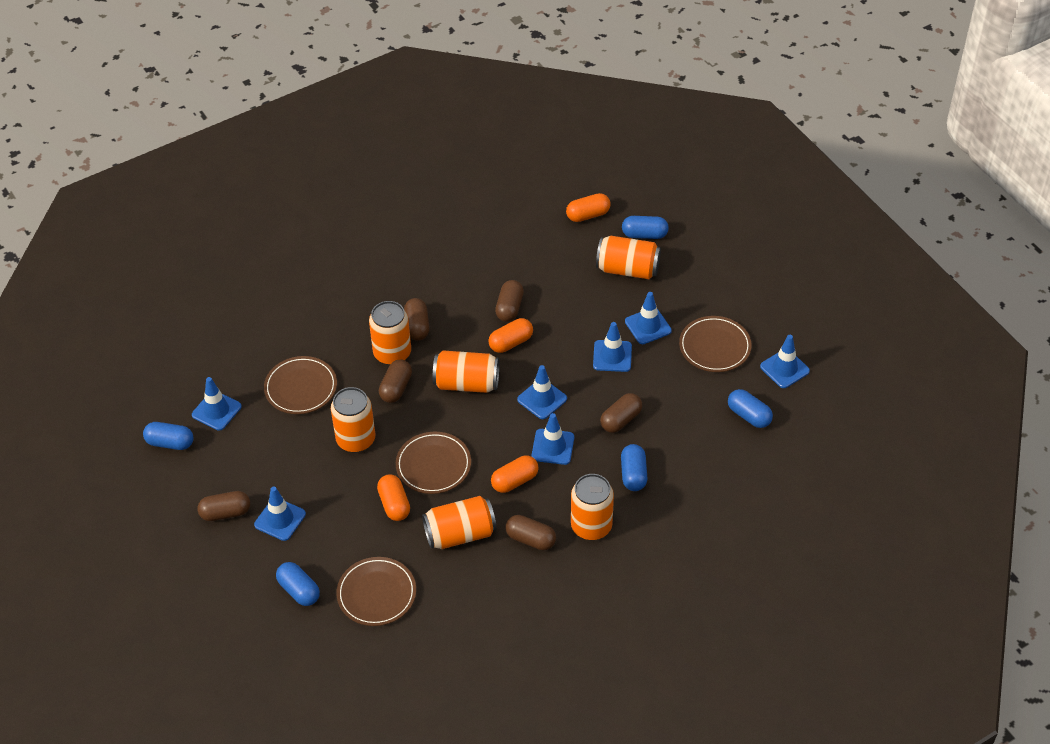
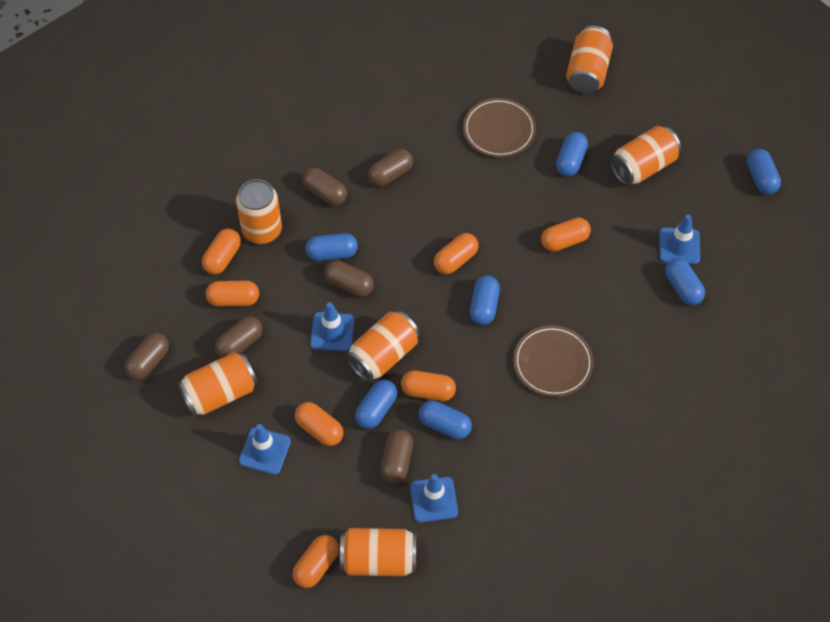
blue capsule: 5 -> 7
blue traffic cone: 7 -> 4
brown plate: 4 -> 2
orange capsule: 4 -> 7

